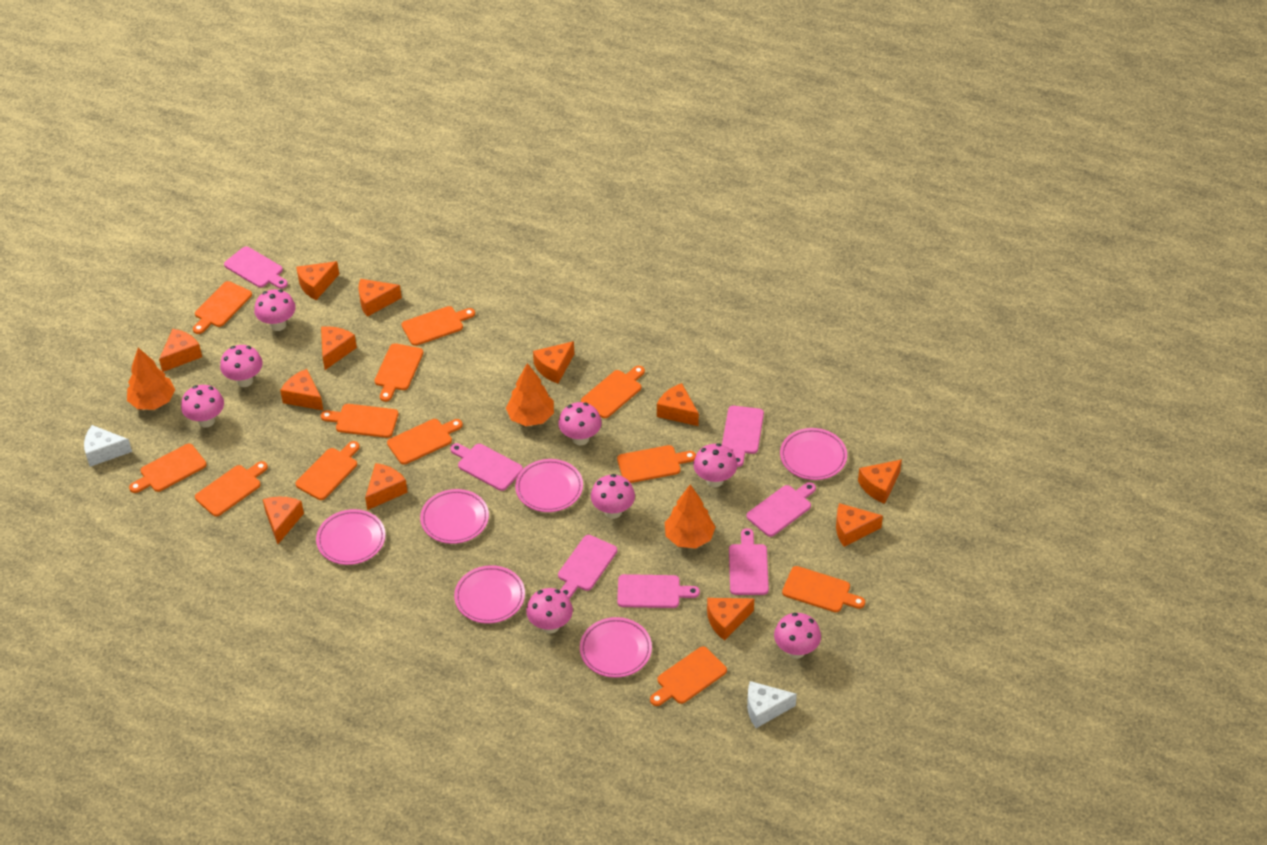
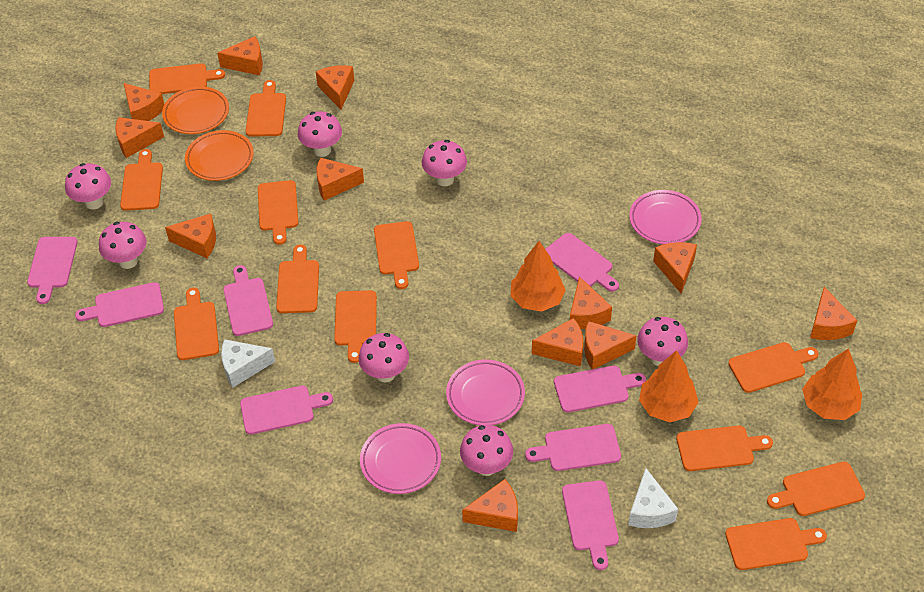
orange plate: 0 -> 2
pink cutting board: 7 -> 8
pink mushroom: 8 -> 7
pink plate: 6 -> 3

